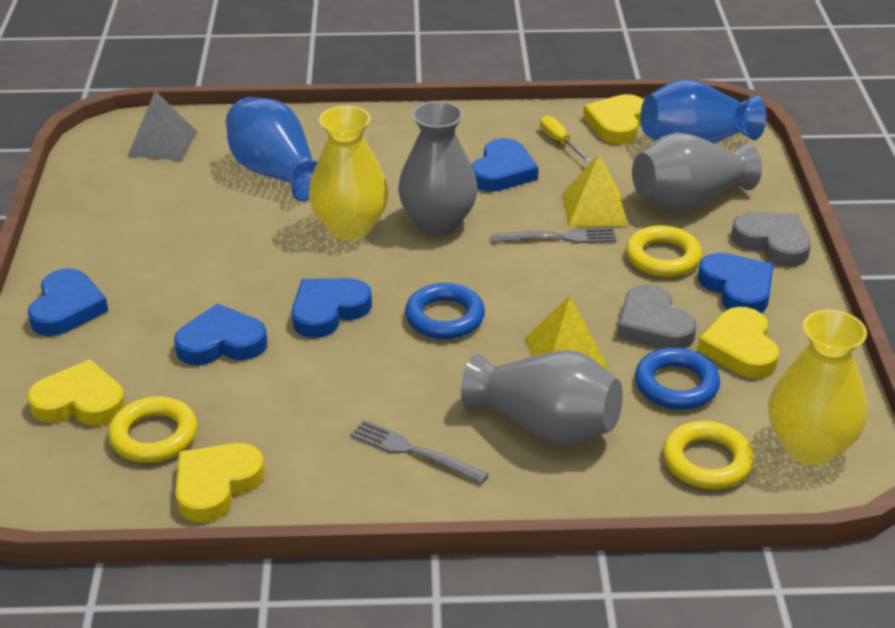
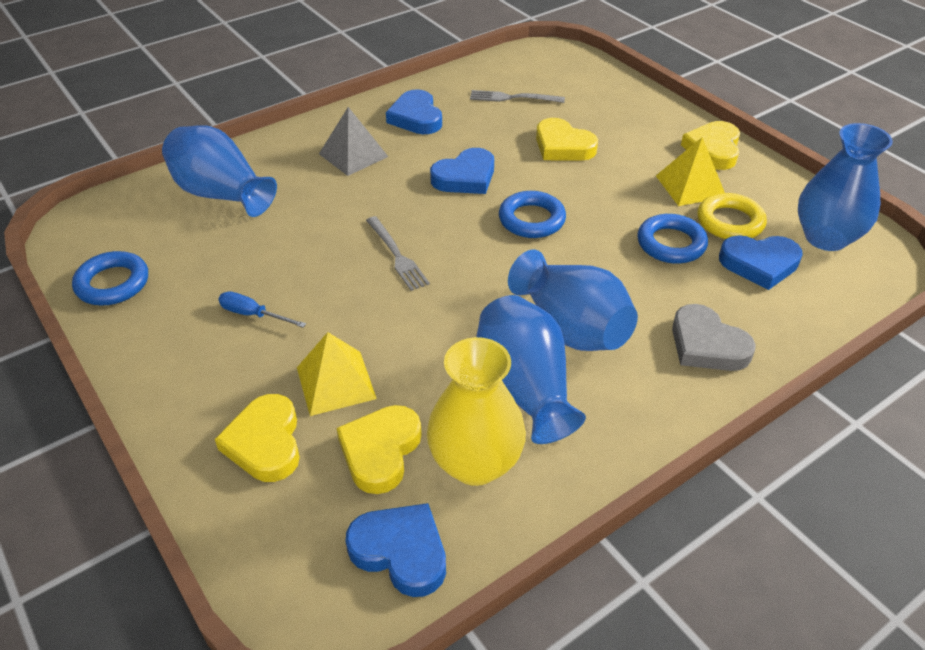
blue heart: 5 -> 4
blue ring: 2 -> 3
blue screwdriver: 0 -> 1
blue vase: 2 -> 4
grey heart: 2 -> 1
grey vase: 3 -> 0
yellow ring: 3 -> 1
yellow screwdriver: 1 -> 0
yellow vase: 2 -> 1

